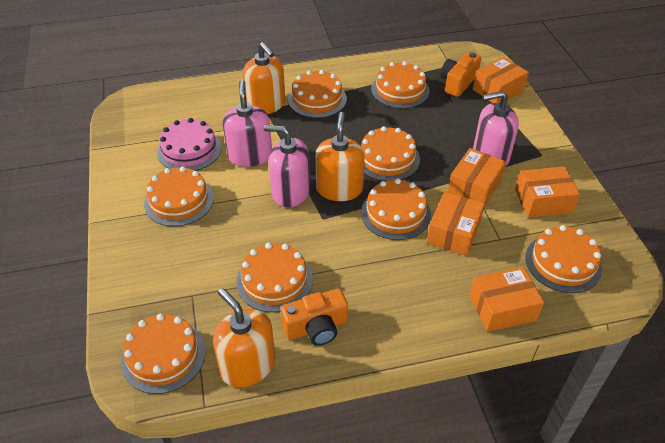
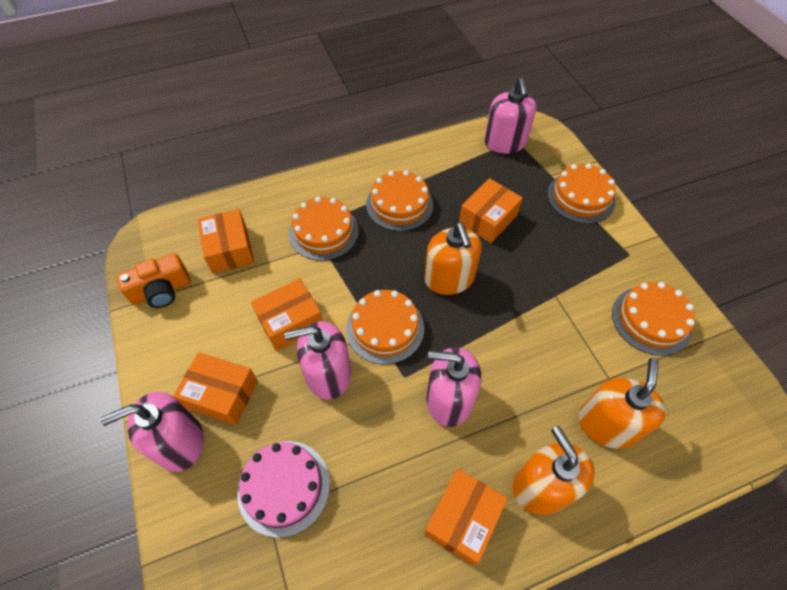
orange cake: 8 -> 5
orange camera: 2 -> 1
pink soap dispenser: 3 -> 4

